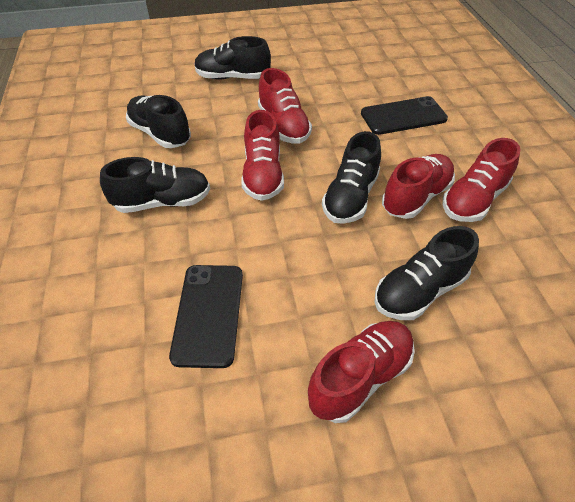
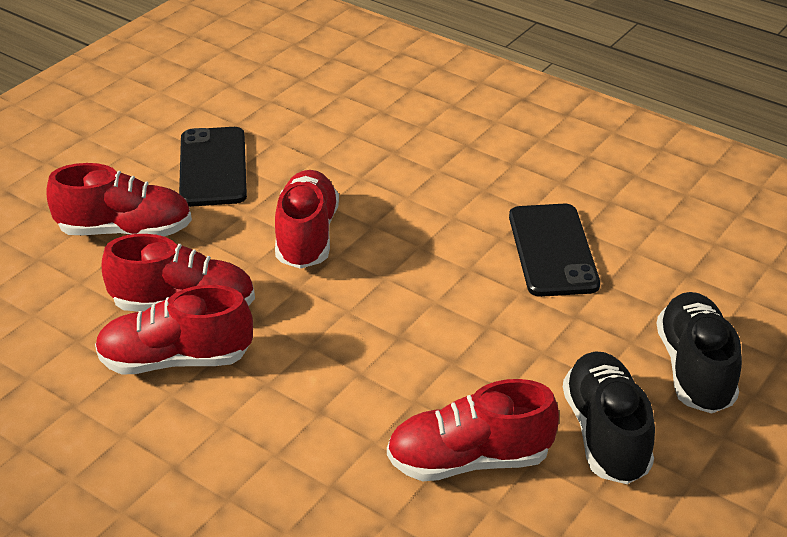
black shoe: 5 -> 2

